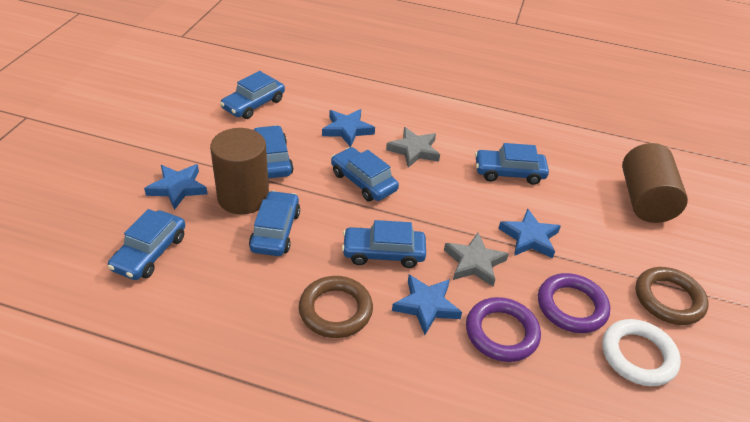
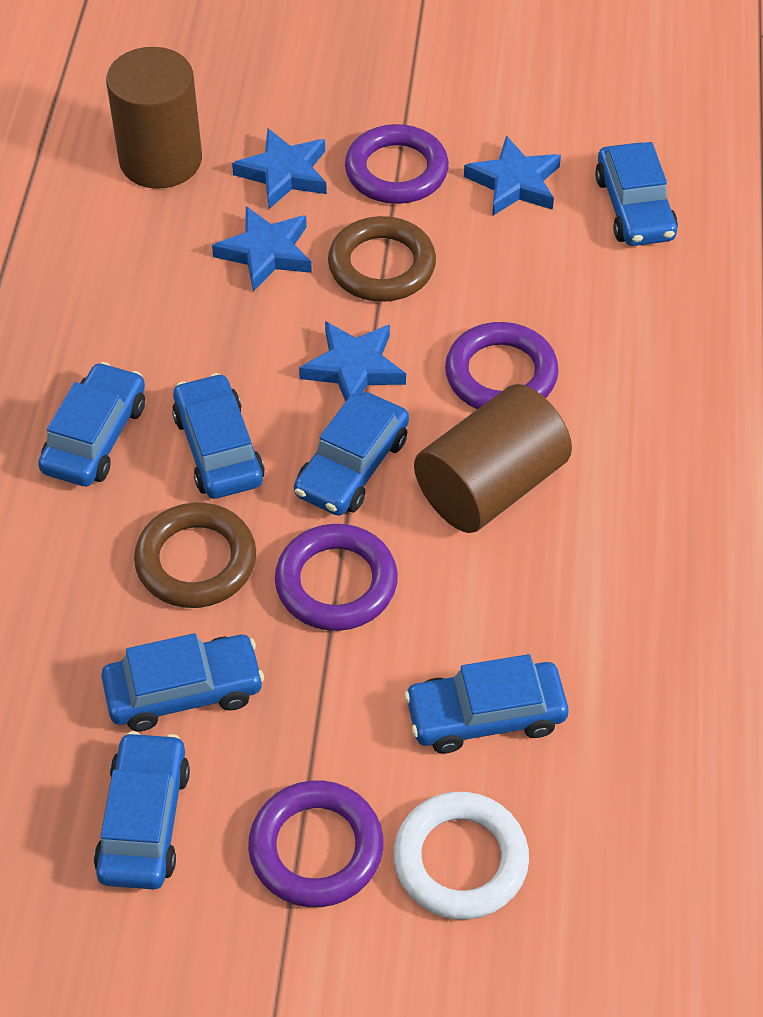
grey star: 2 -> 0
purple ring: 2 -> 4

